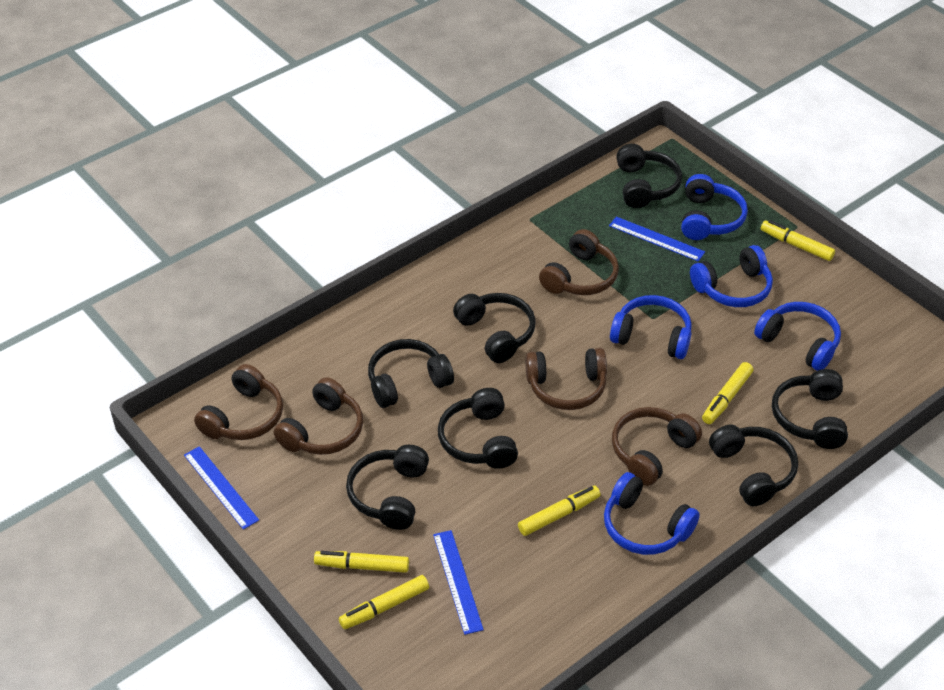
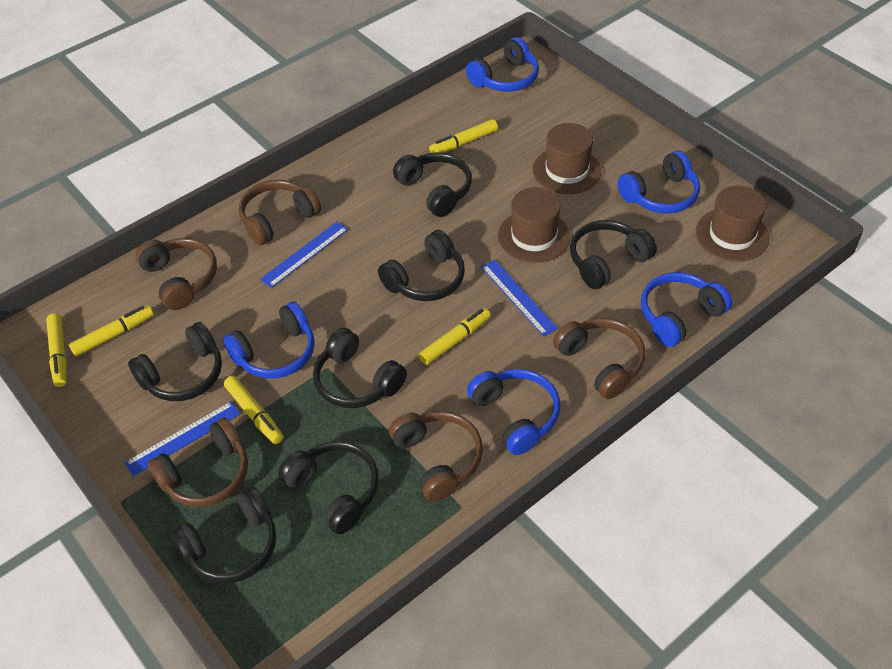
brown hat: 0 -> 3

